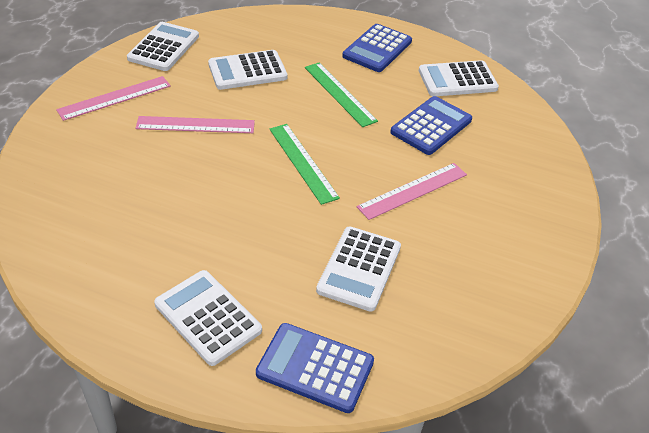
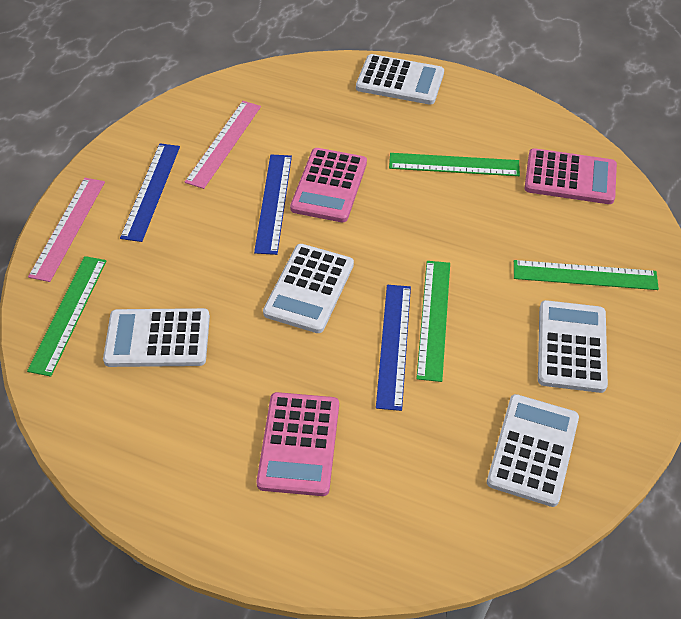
blue calculator: 3 -> 0
blue ruler: 0 -> 3
green ruler: 2 -> 4
pink calculator: 0 -> 3
pink ruler: 3 -> 2

